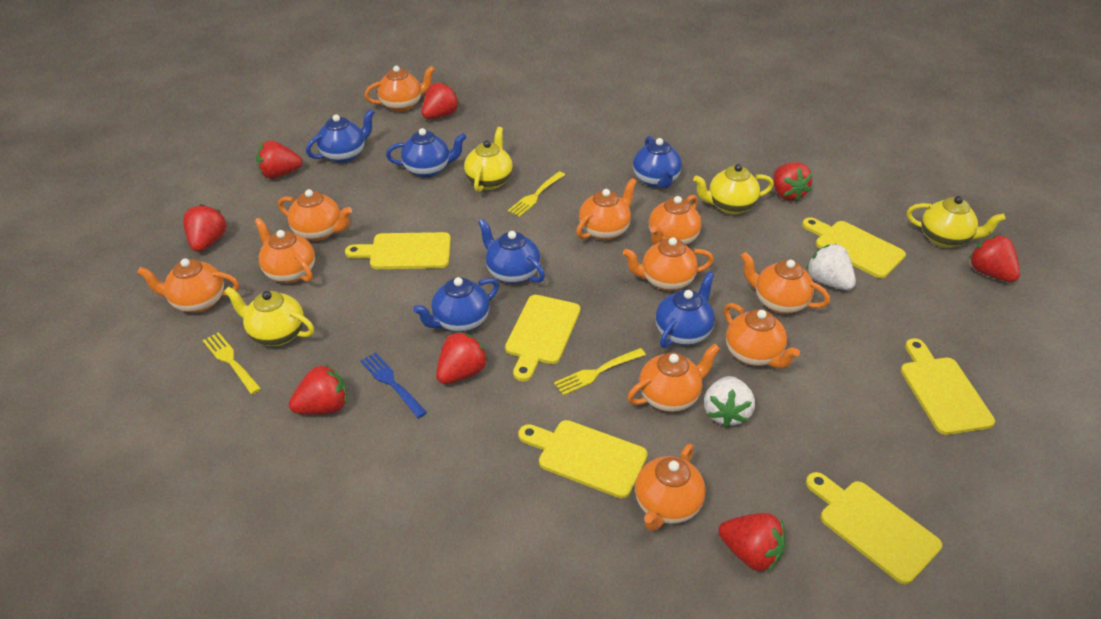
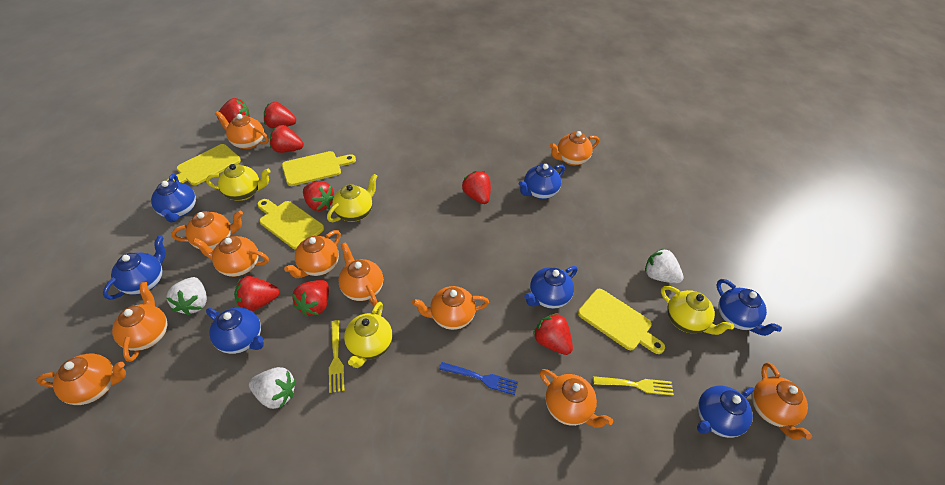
blue teapot: 6 -> 7
white strawberry: 2 -> 3
yellow cutting board: 6 -> 4
yellow fork: 3 -> 2

